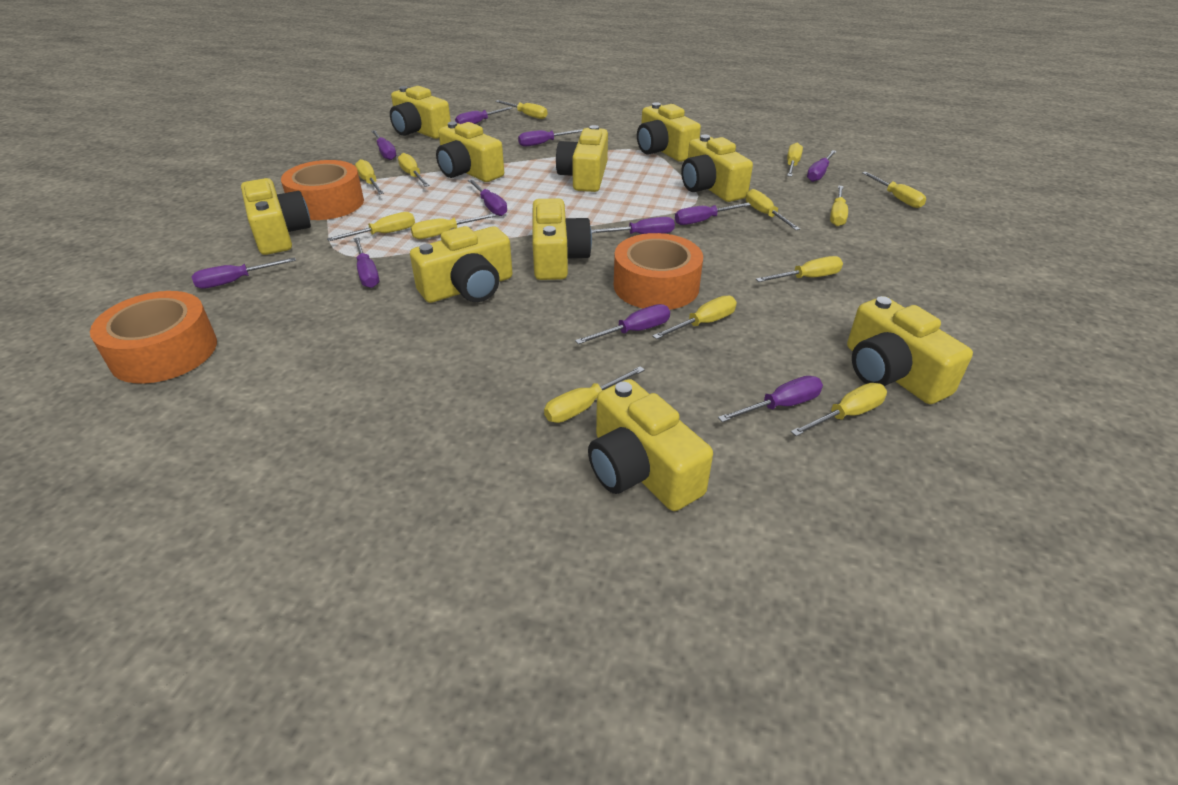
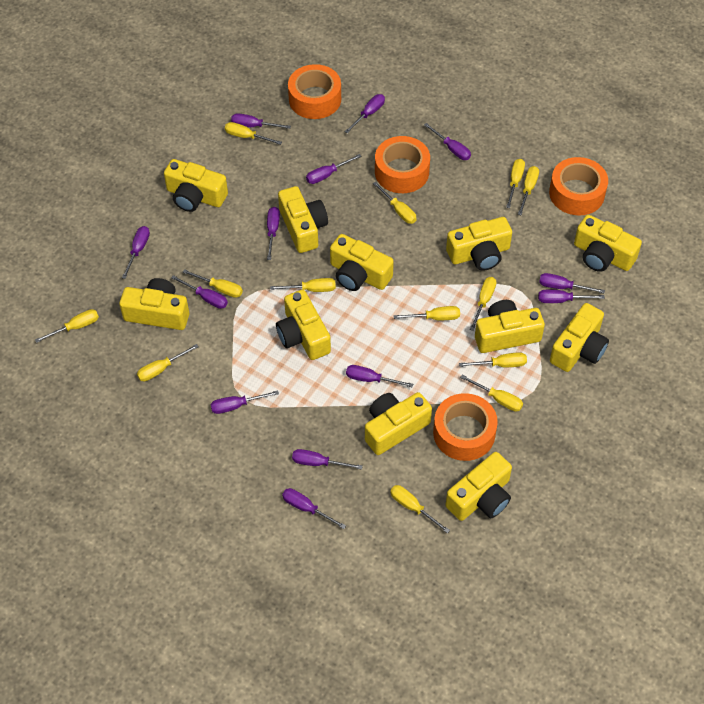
orange tape: 3 -> 4
purple screwdriver: 11 -> 13
yellow camera: 10 -> 11

